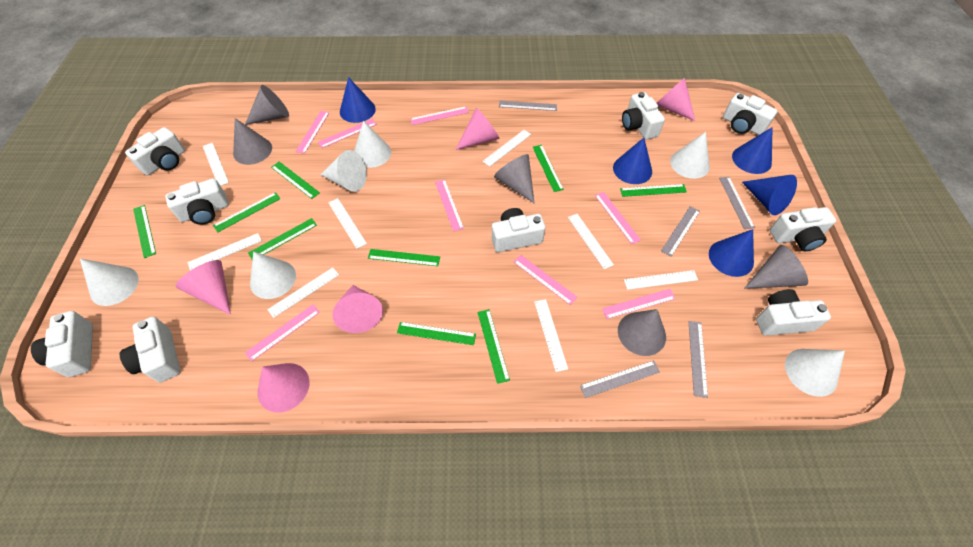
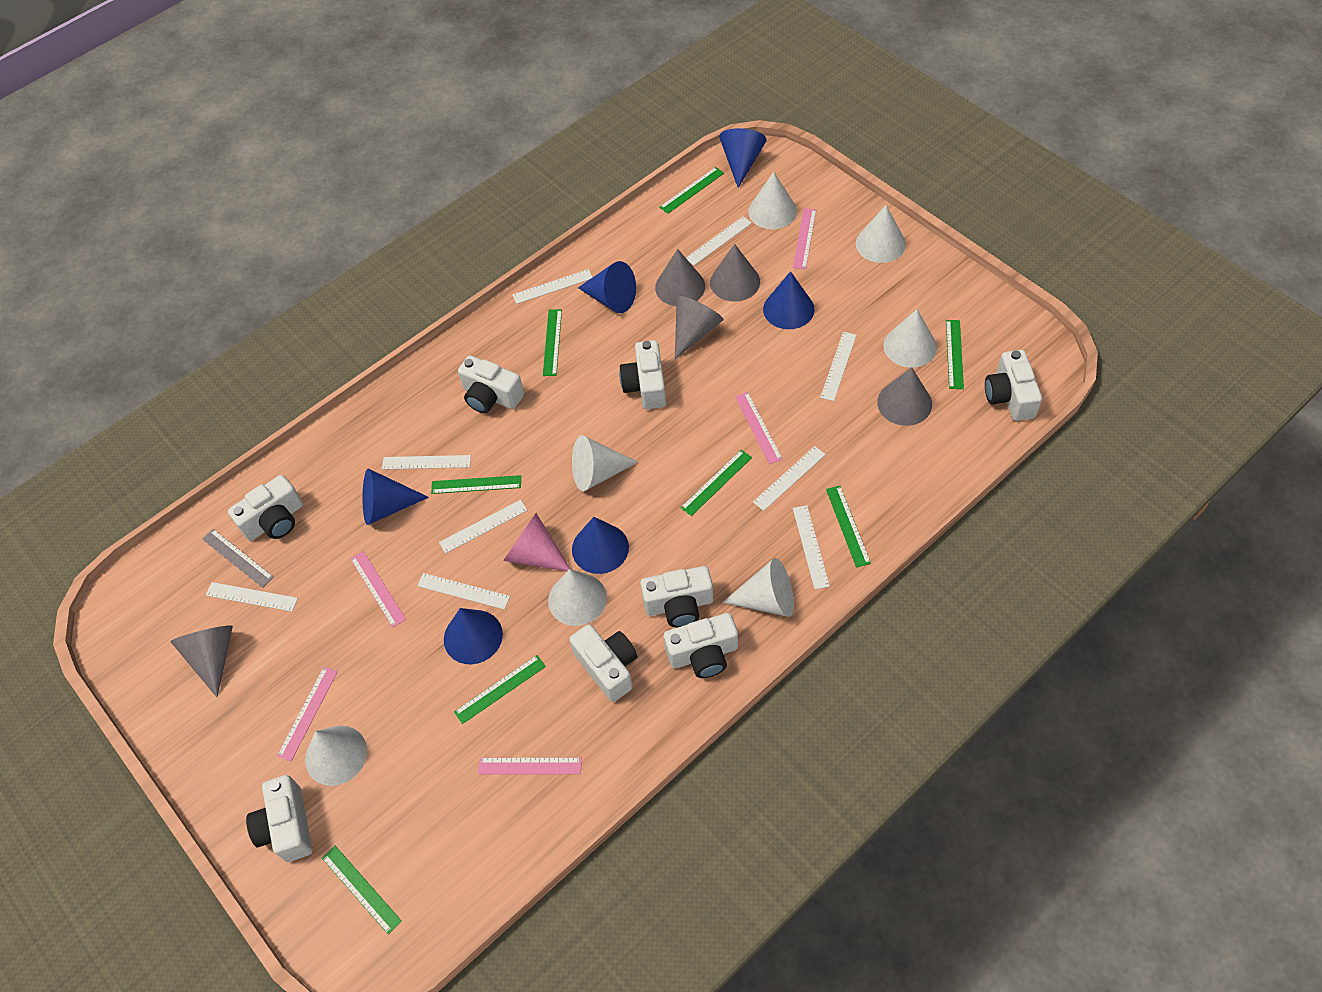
blue cone: 5 -> 6
green ruler: 9 -> 8
grey ruler: 5 -> 1
pink cone: 5 -> 1
pink ruler: 8 -> 5
white camera: 9 -> 8
white cone: 6 -> 7
white ruler: 8 -> 9

